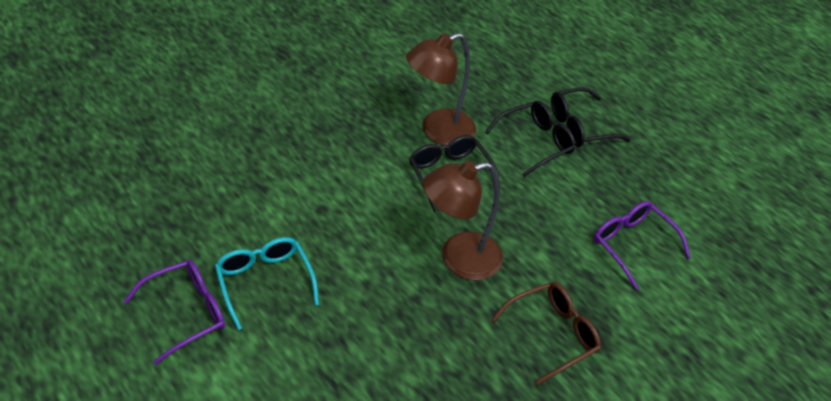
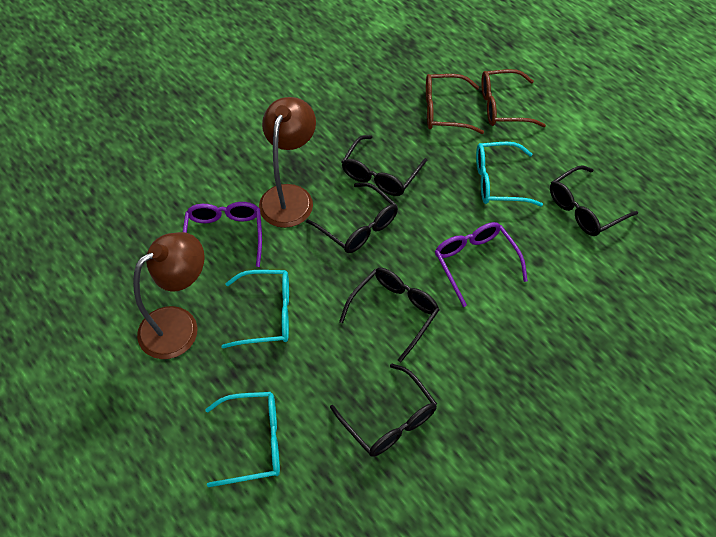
black glasses: 3 -> 5
brown glasses: 1 -> 2
turquoise glasses: 1 -> 3

